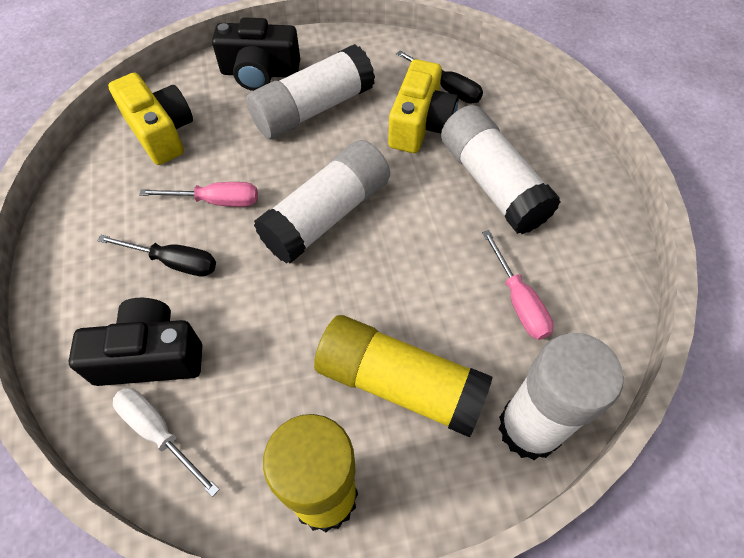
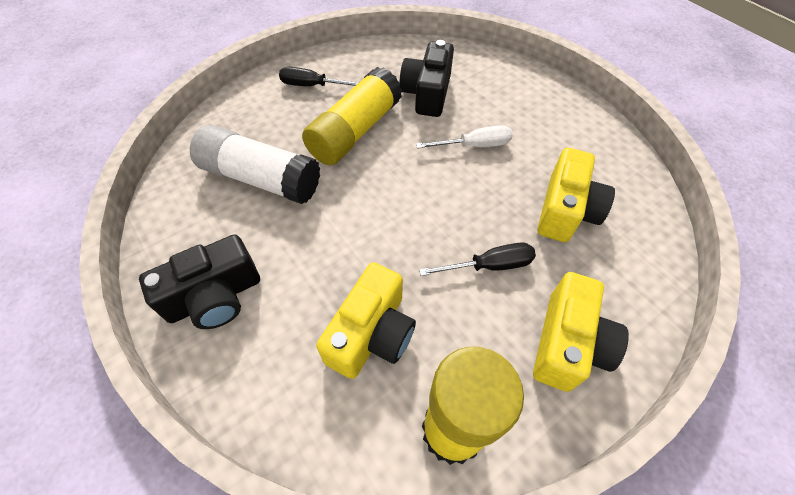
pink screwdriver: 2 -> 0
white glue stick: 4 -> 1
yellow camera: 2 -> 3

